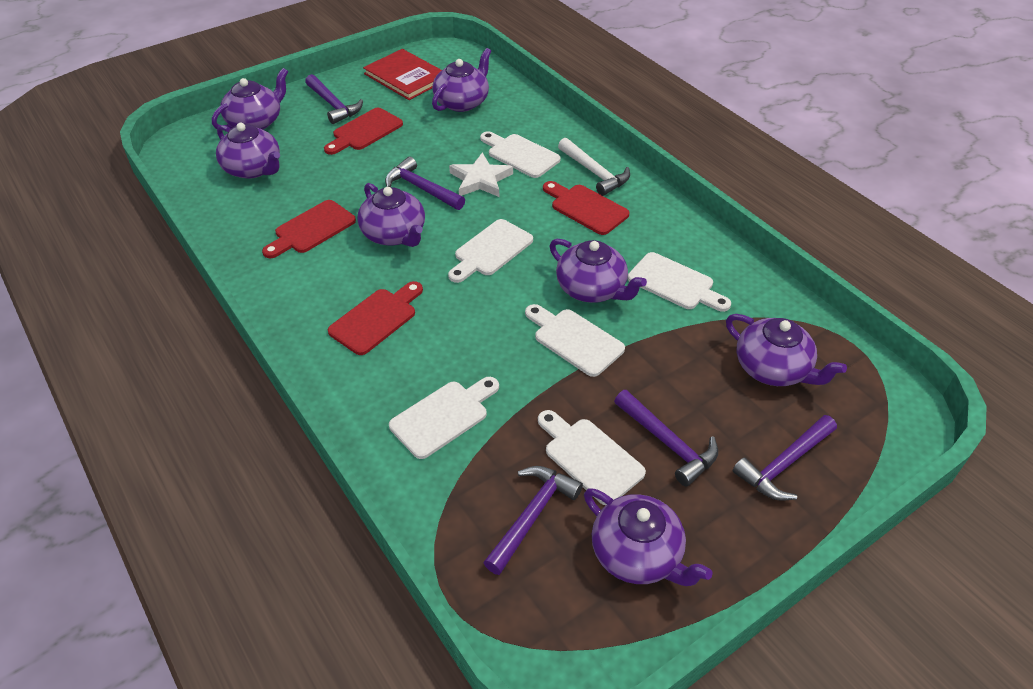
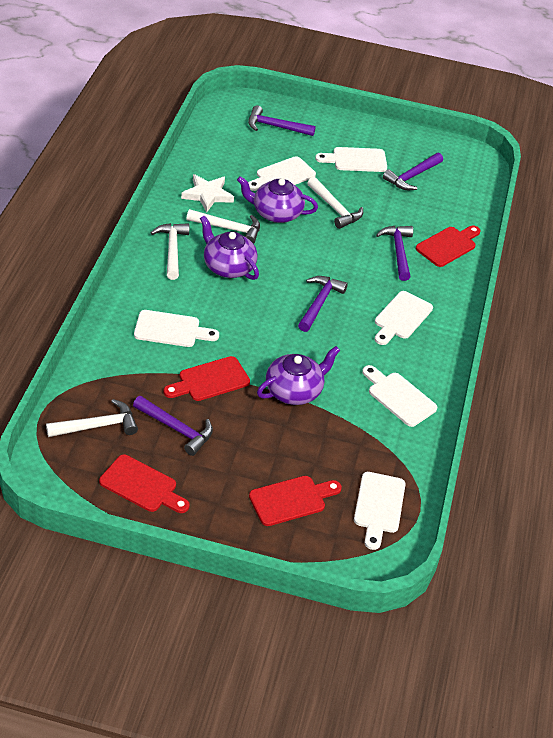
purple teapot: 7 -> 3
red book: 1 -> 0
white hammer: 1 -> 4

